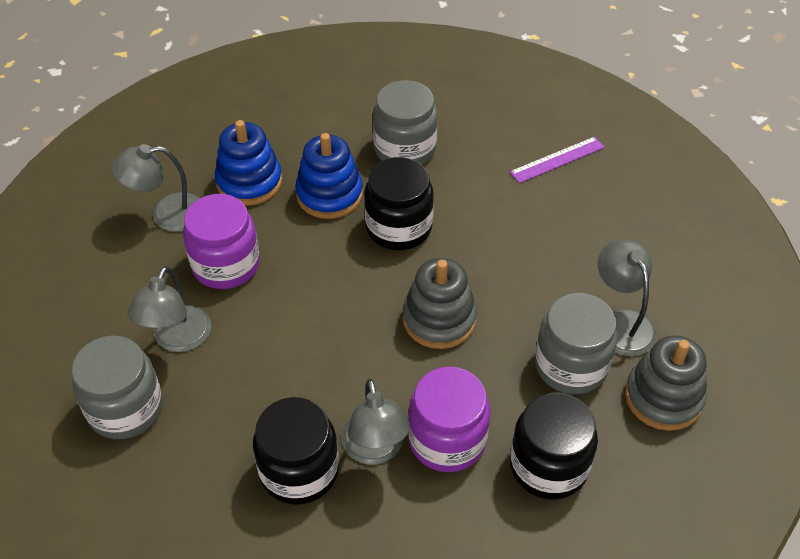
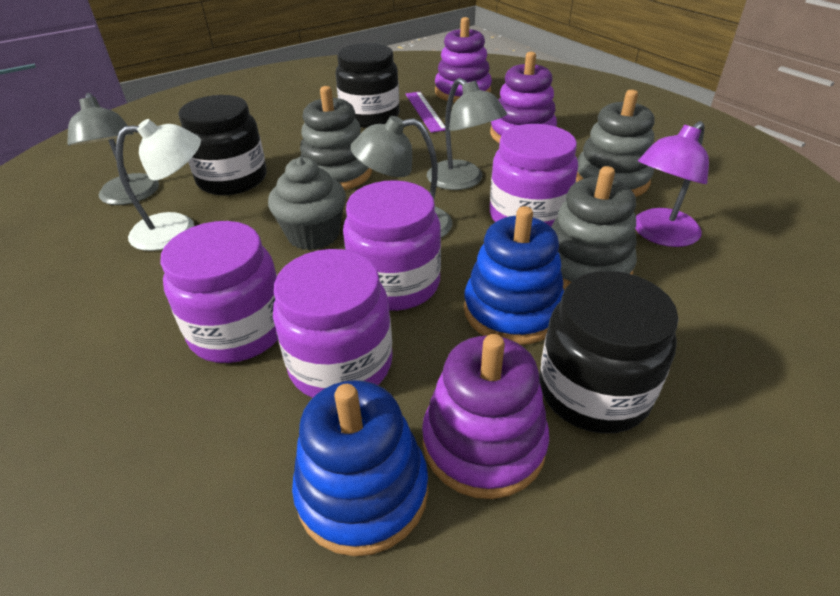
grey cupcake: 0 -> 1
grey jar: 3 -> 0
grey lamp: 4 -> 3
grey stacking toy: 2 -> 3
purple jar: 2 -> 4
purple lamp: 0 -> 1
purple stacking toy: 0 -> 3
white lamp: 0 -> 1

